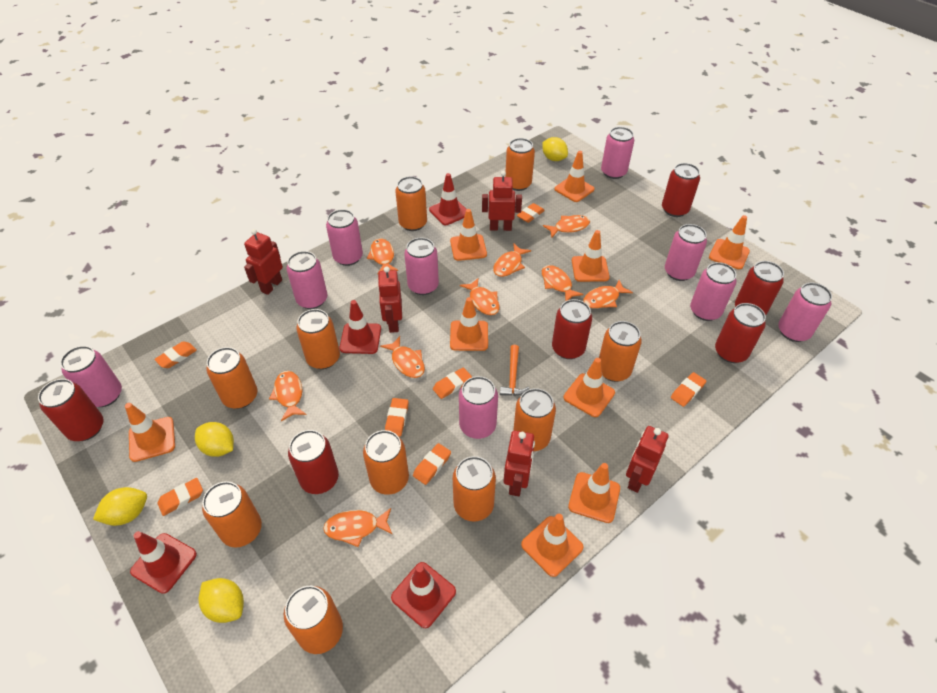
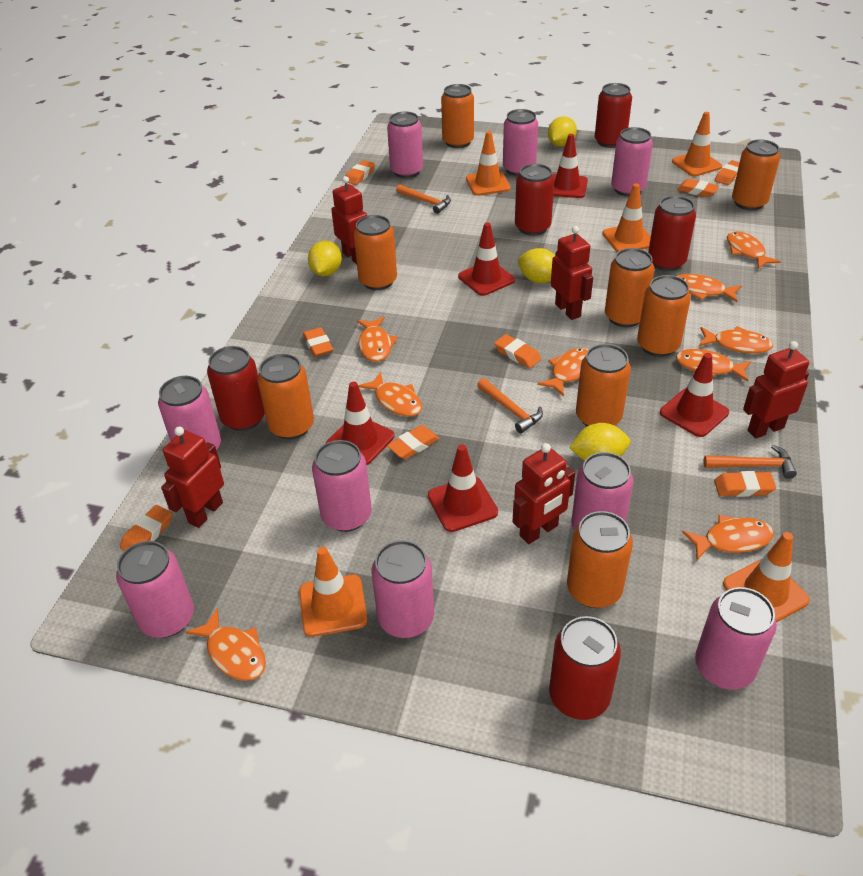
orange can: 10 -> 8
orange eraser: 7 -> 8
orange hammer: 1 -> 3
orange traffic cone: 9 -> 5
red can: 6 -> 5
red traffic cone: 4 -> 5

